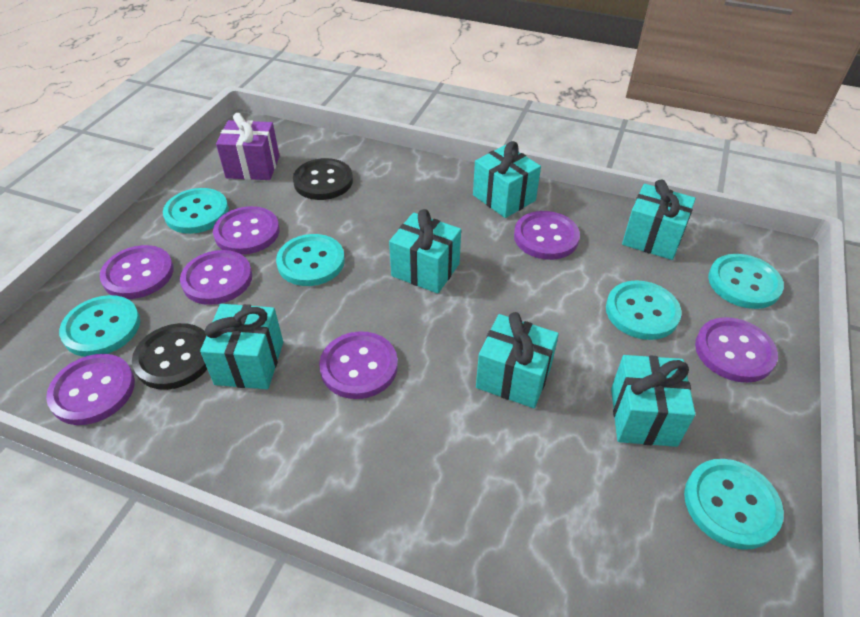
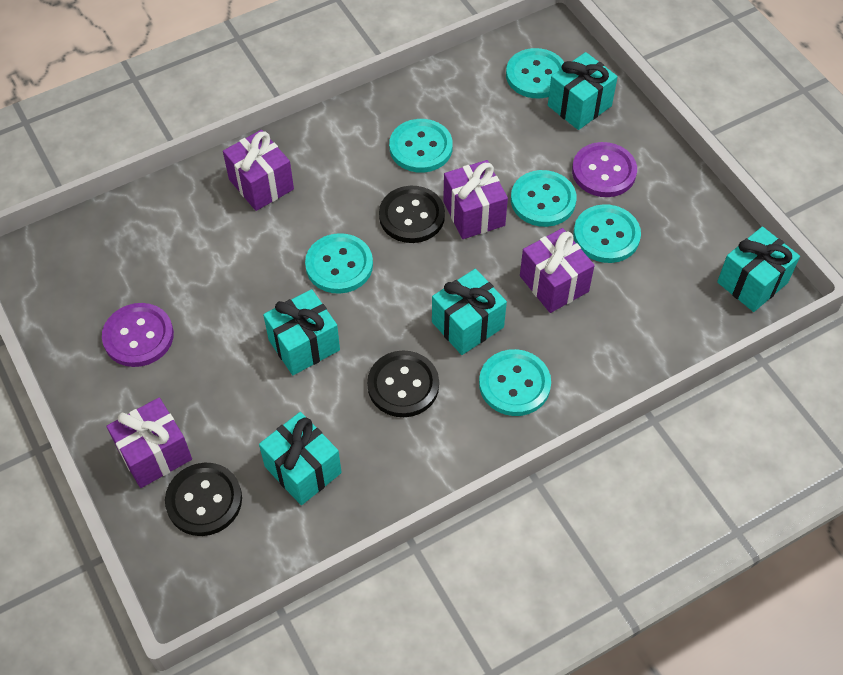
black button: 2 -> 3
purple button: 7 -> 2
purple gift: 1 -> 4
turquoise gift: 6 -> 5

